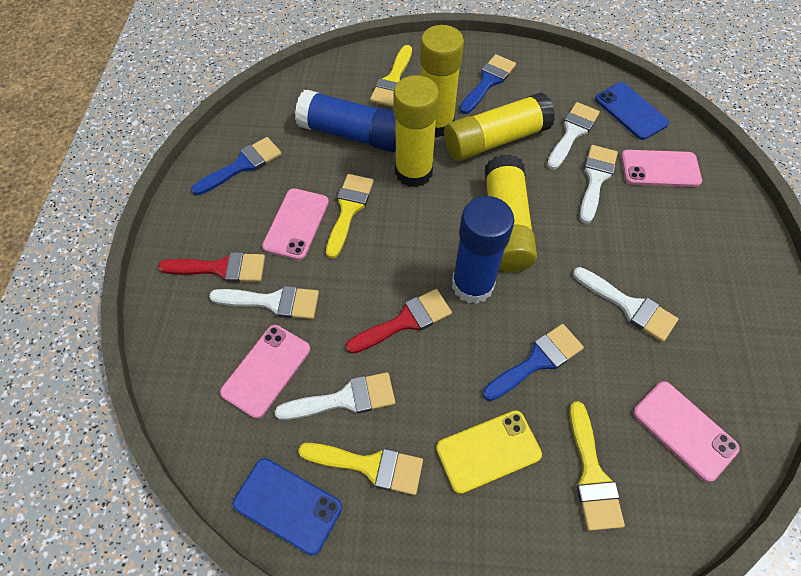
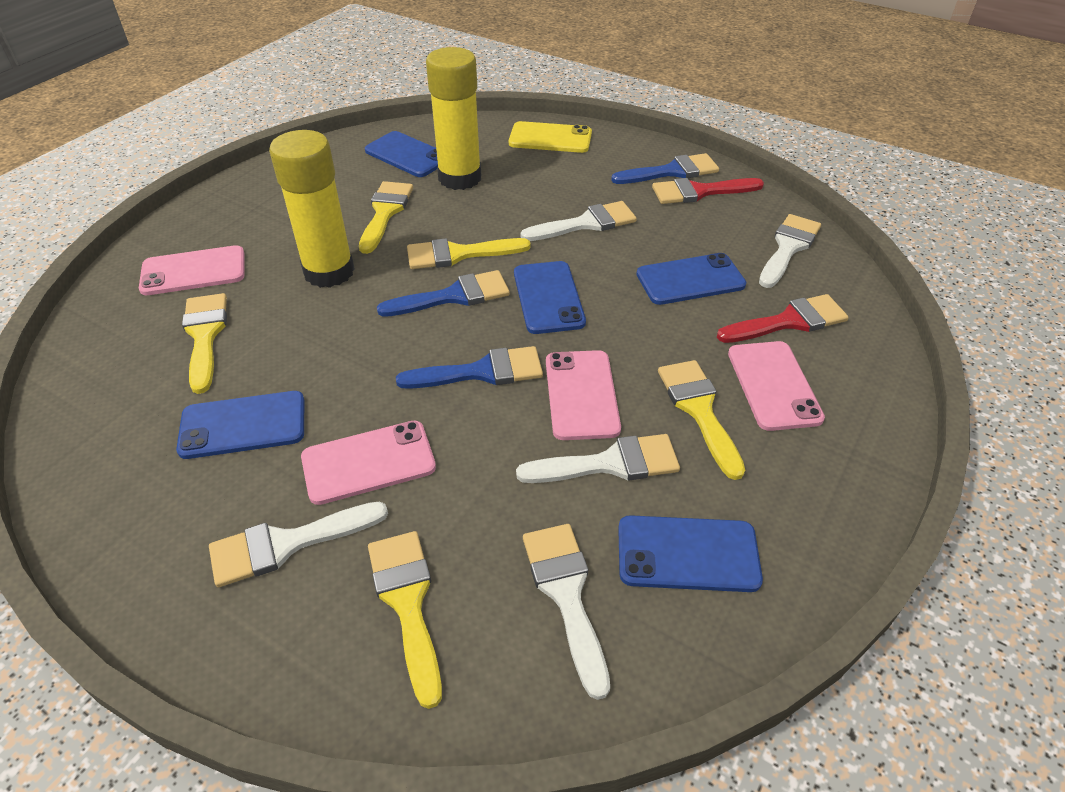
blue glue stick: 2 -> 0
blue phone: 2 -> 5
yellow brush: 4 -> 5
yellow glue stick: 4 -> 2

